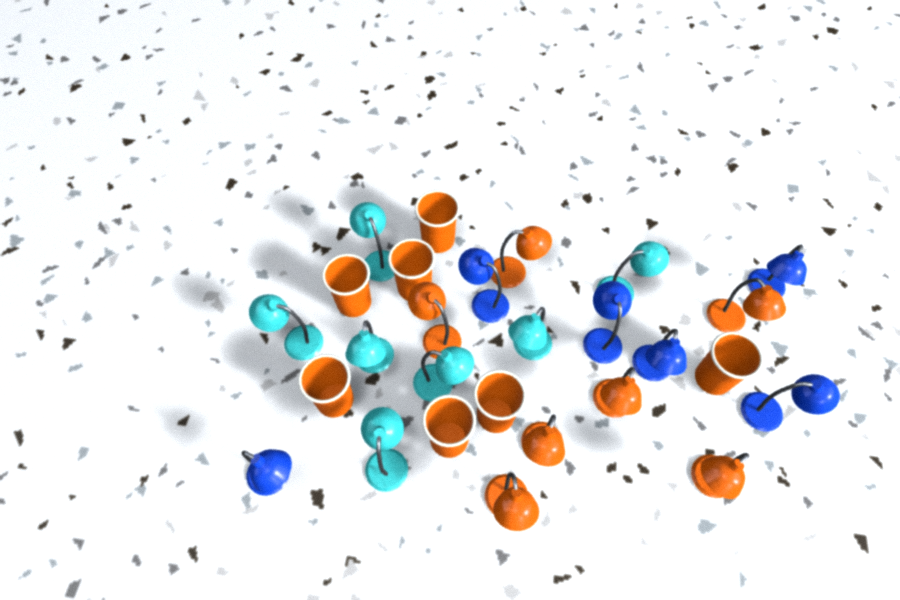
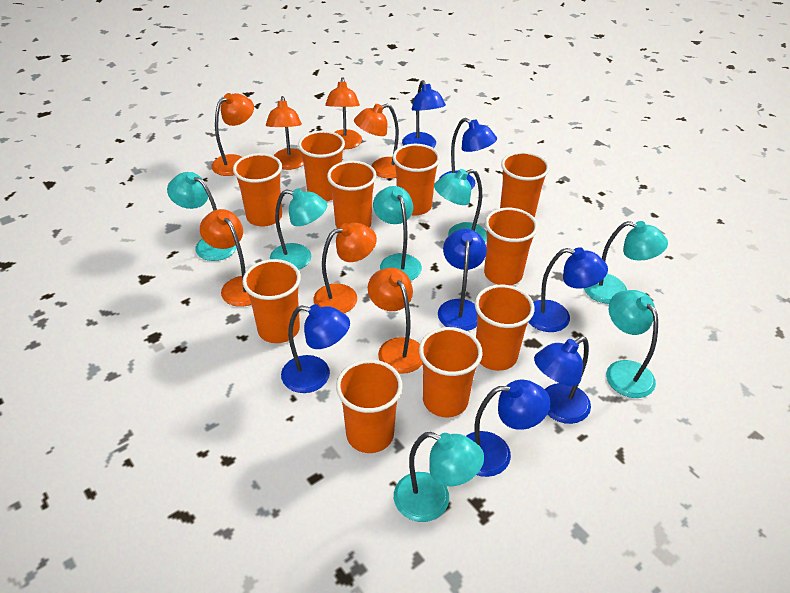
blue lamp: 6 -> 7
orange cup: 7 -> 10

